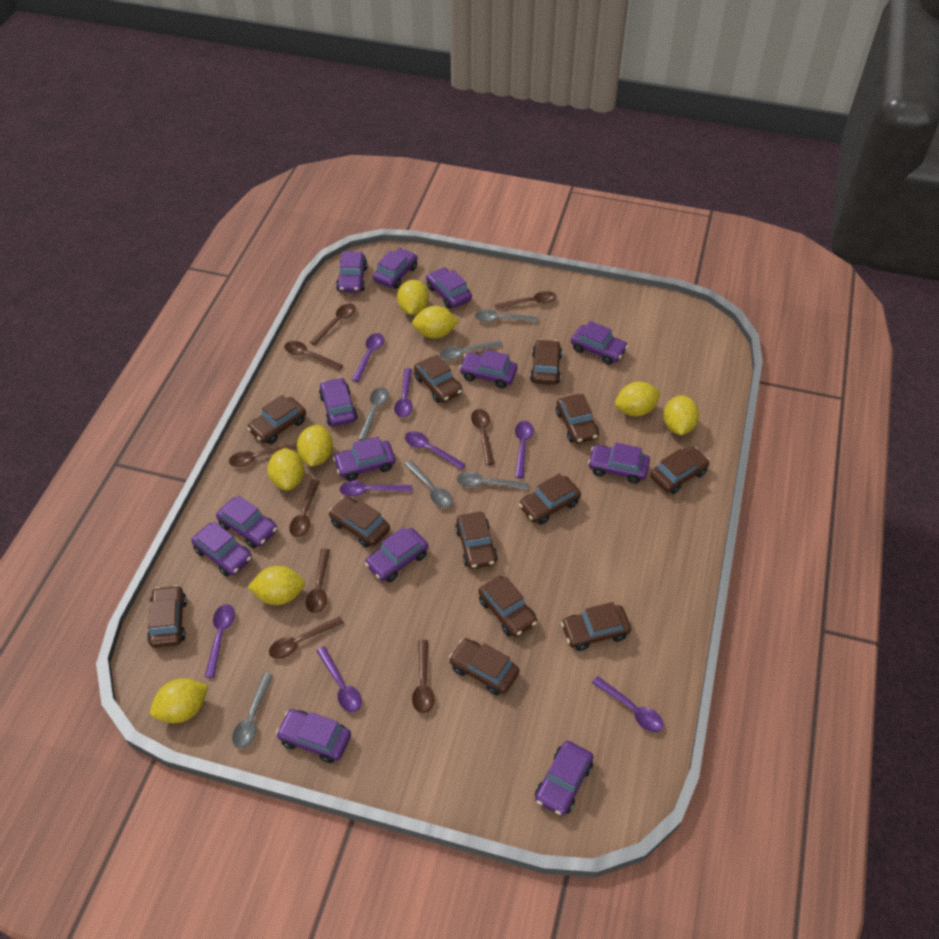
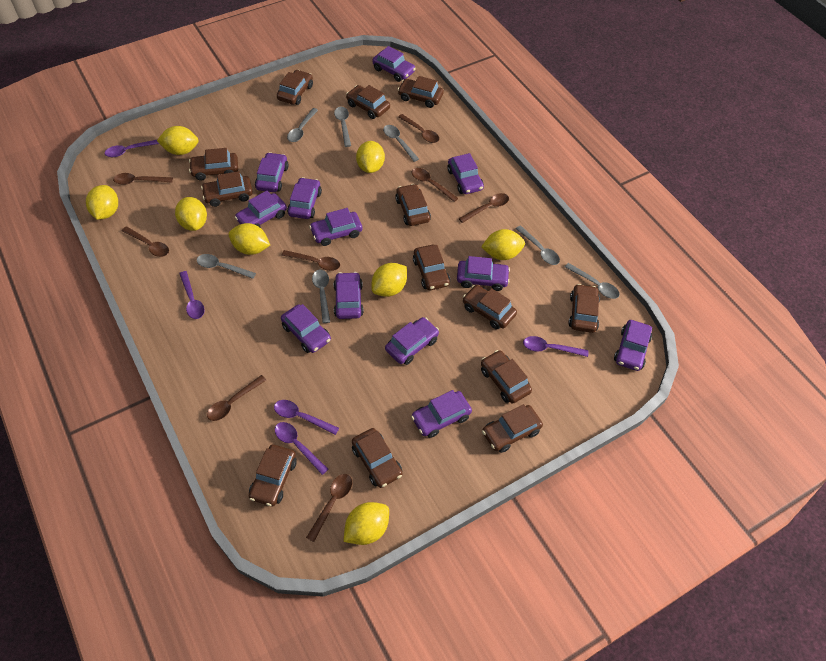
brown car: 12 -> 13
brown spoon: 9 -> 8
grey spoon: 6 -> 7
purple car: 13 -> 12
purple spoon: 8 -> 5

